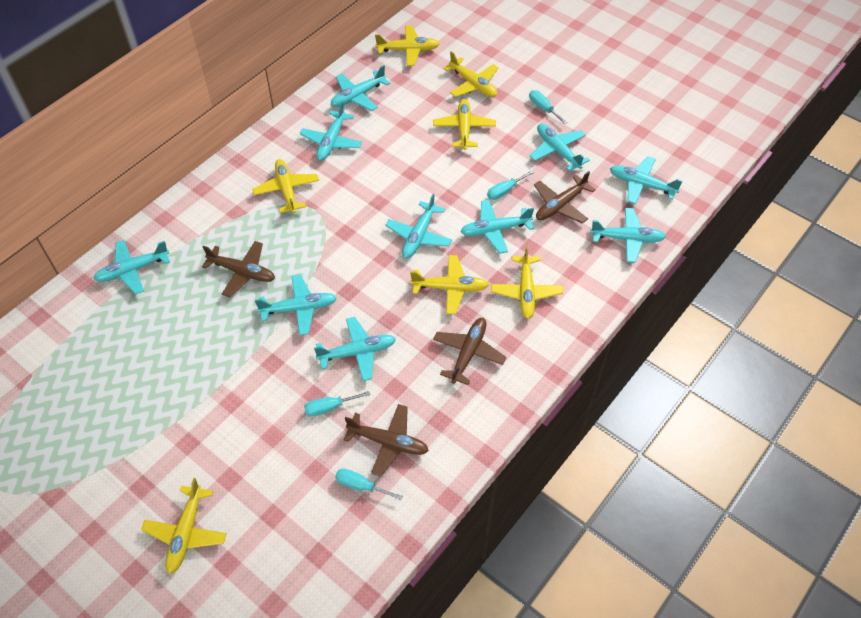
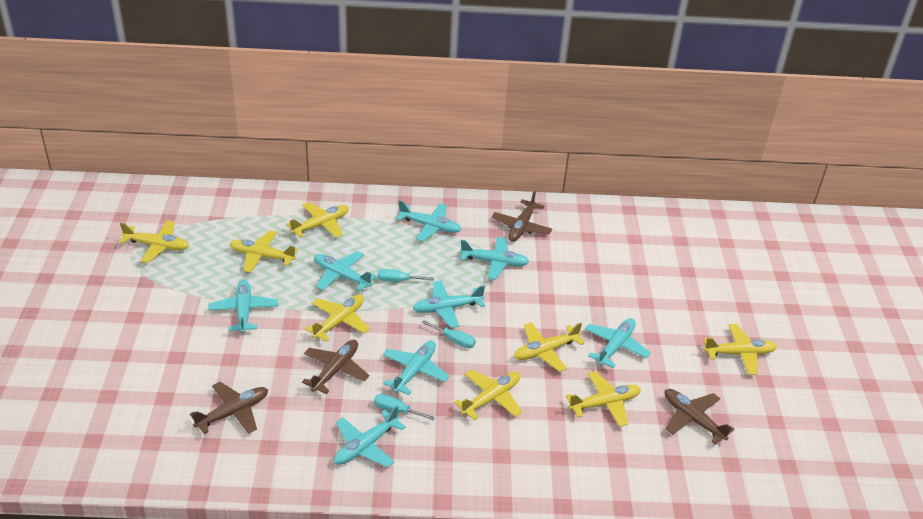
turquoise plane: 10 -> 8
turquoise screwdriver: 4 -> 3
yellow plane: 7 -> 8

